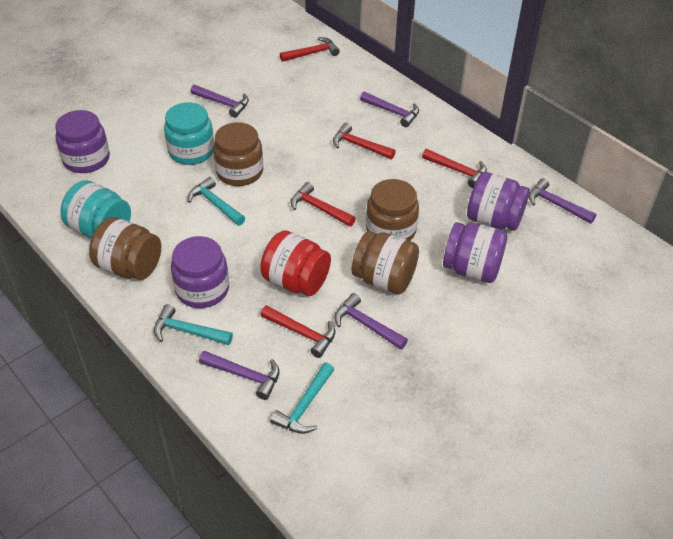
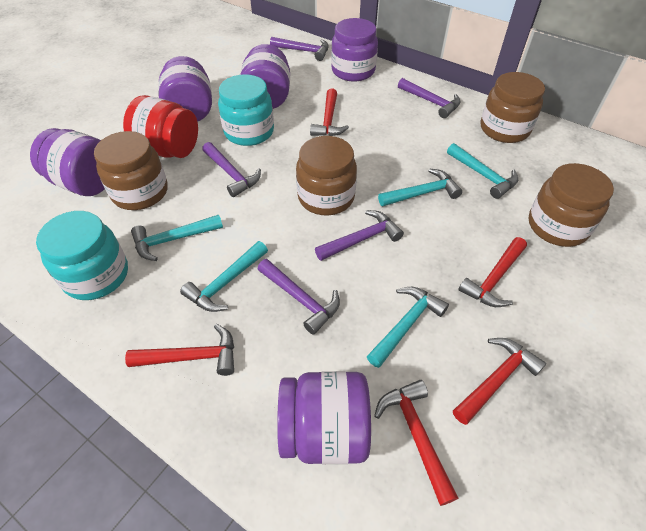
purple jar: 4 -> 5
turquoise hammer: 3 -> 5

